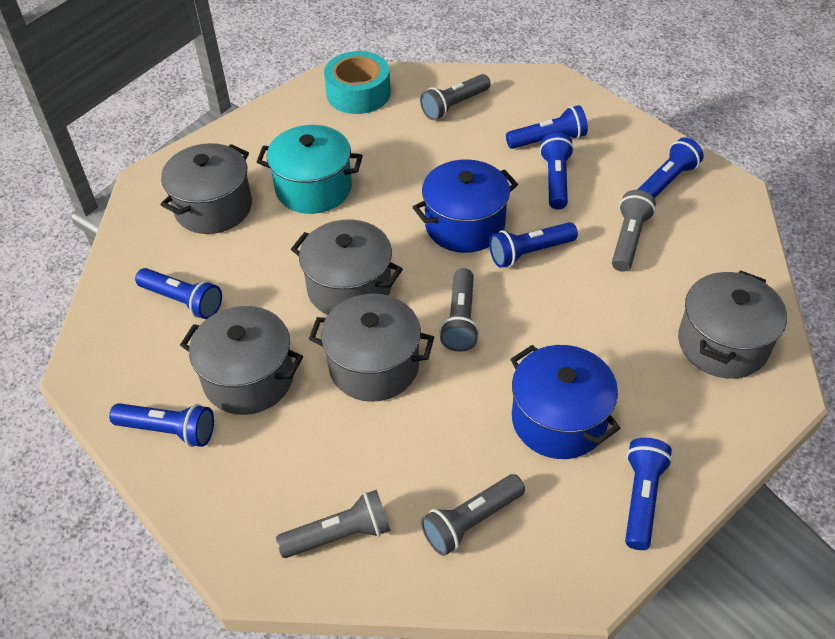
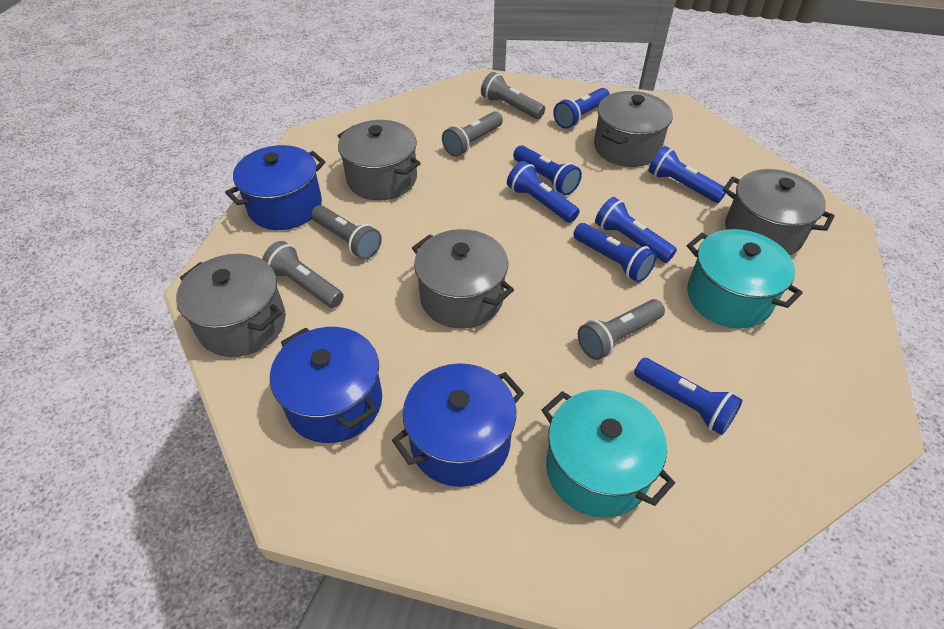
blue pot: 2 -> 3
turquoise pot: 1 -> 2
turquoise tape: 1 -> 0

